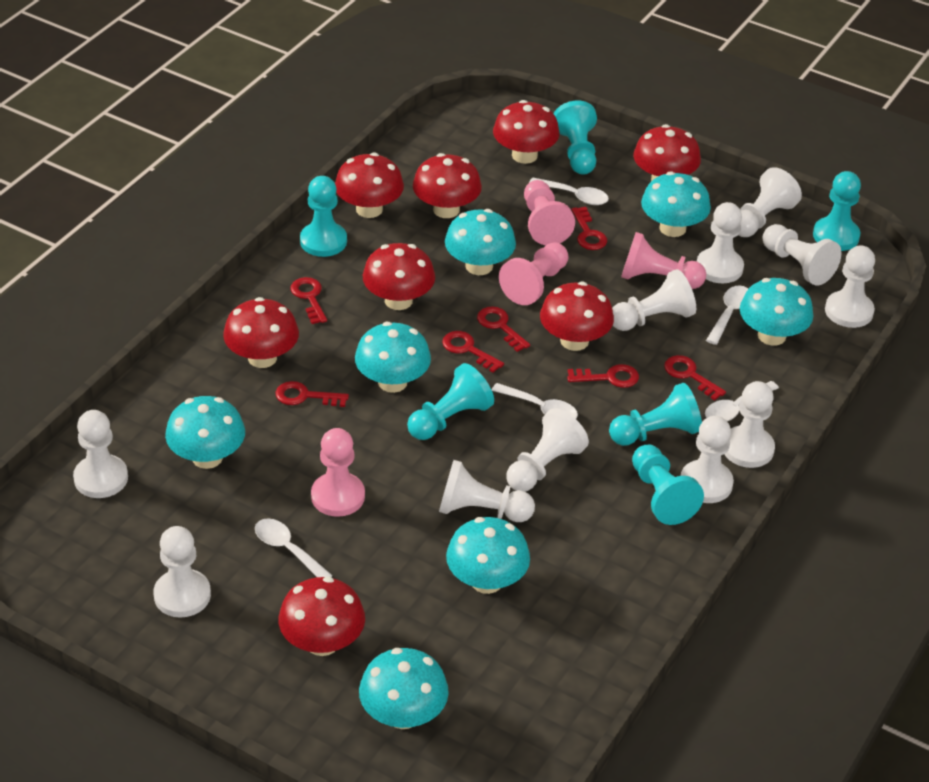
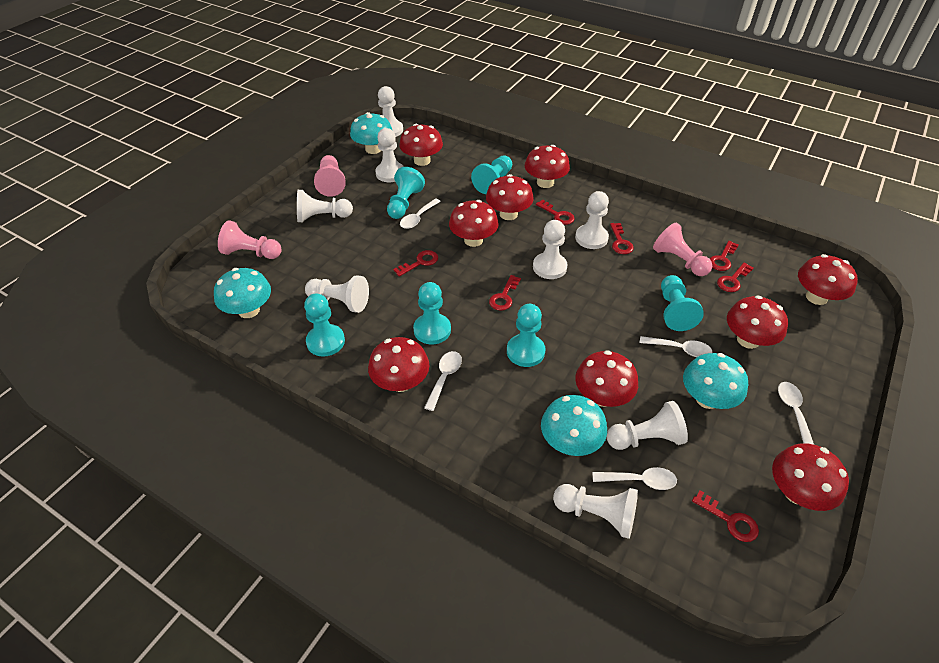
pink pawn: 4 -> 3
red mushroom: 8 -> 9
turquoise mushroom: 7 -> 4
white pawn: 11 -> 8

